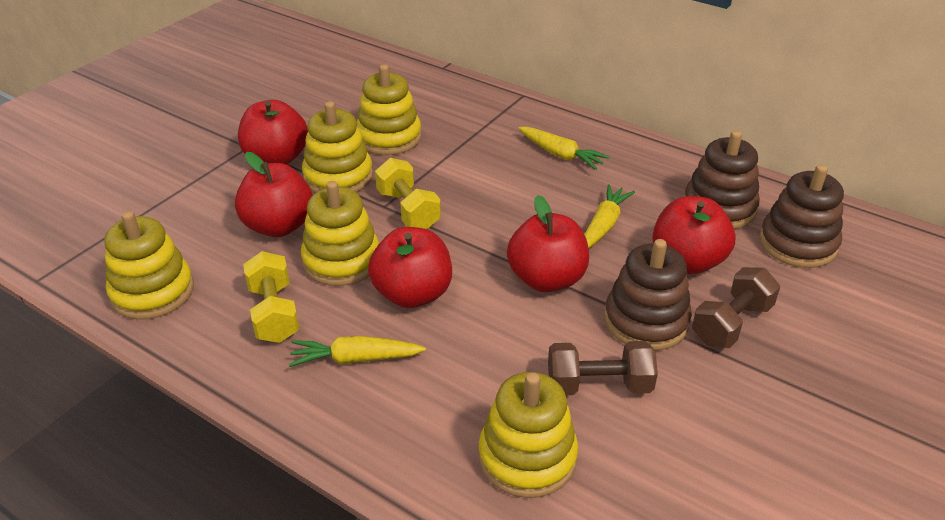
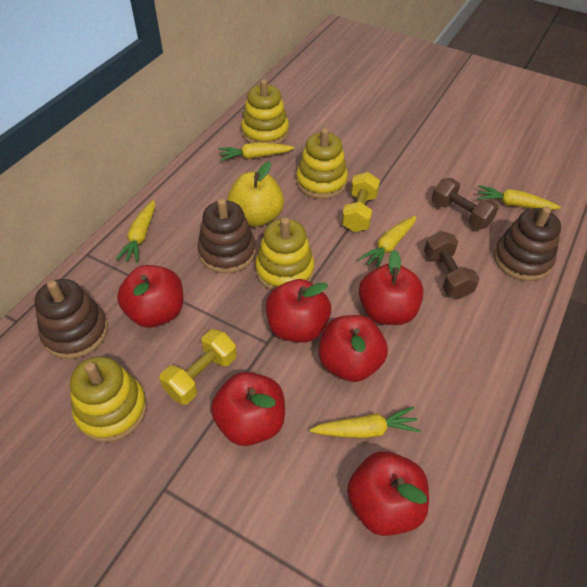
red apple: 5 -> 6
yellow apple: 0 -> 1
yellow carrot: 3 -> 5
yellow stacking toy: 5 -> 4

